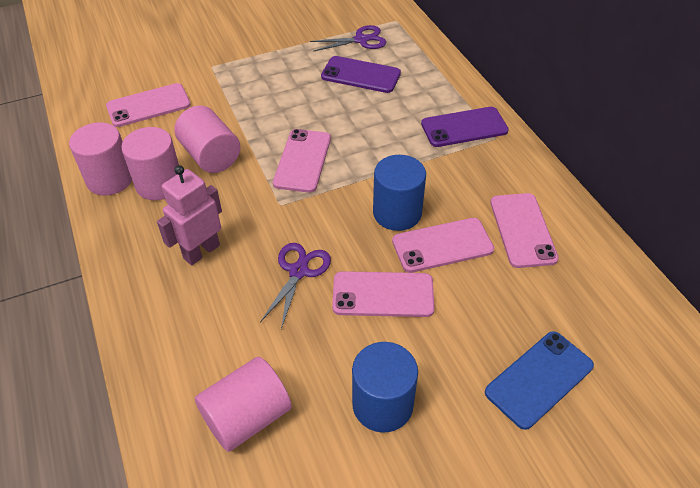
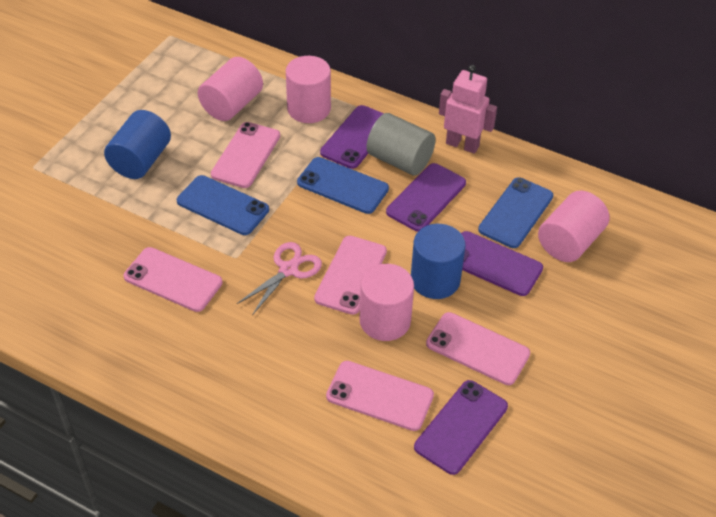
blue phone: 1 -> 3
grey cylinder: 0 -> 1
pink scissors: 0 -> 1
purple phone: 2 -> 4
purple scissors: 2 -> 0

